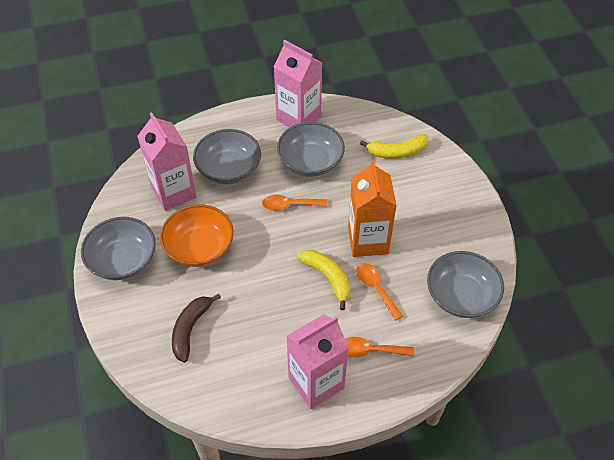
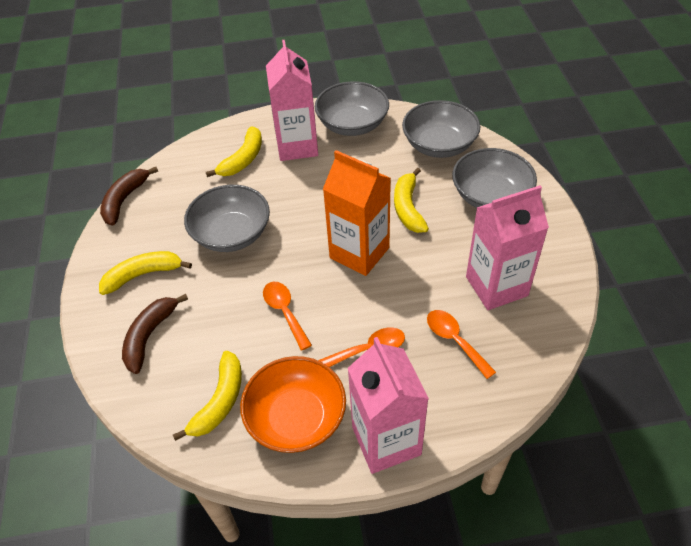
brown banana: 1 -> 2
yellow banana: 2 -> 4

